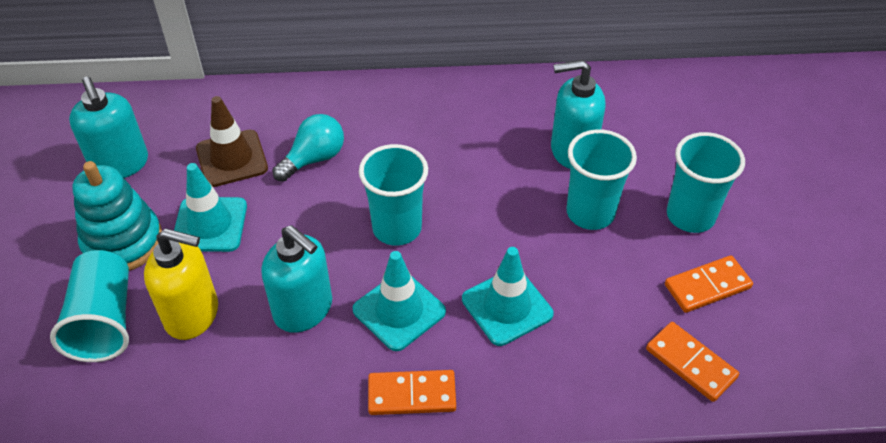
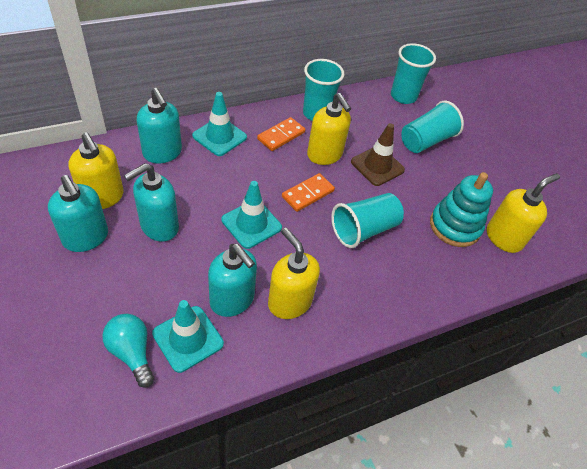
orange domino: 3 -> 2
turquoise soap dispenser: 3 -> 4
yellow soap dispenser: 1 -> 4

